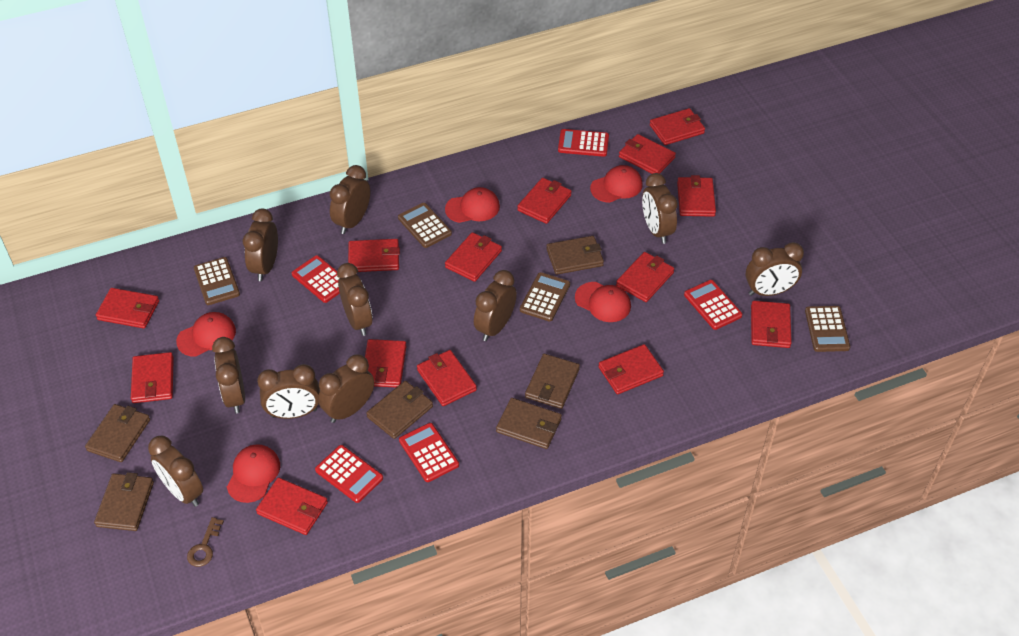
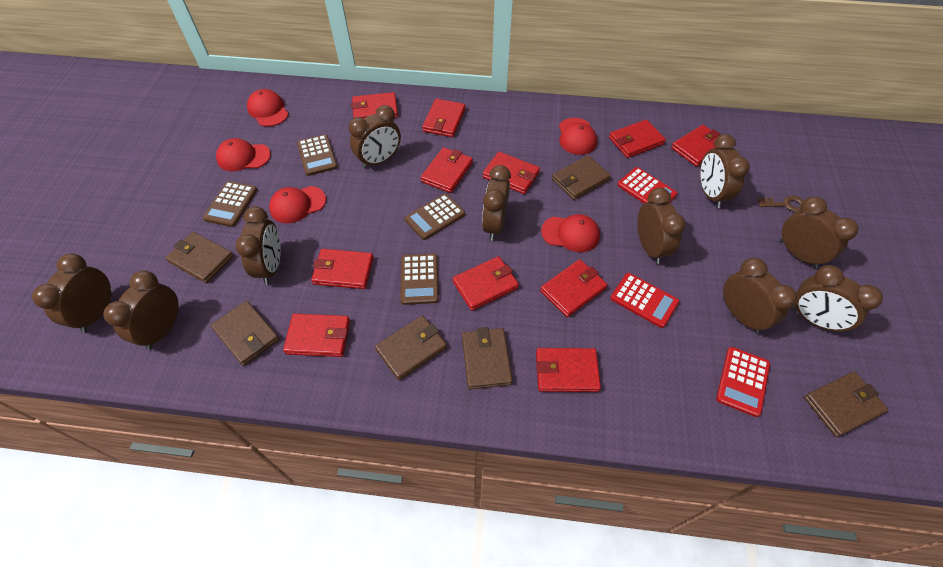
red calculator: 5 -> 3
red wallet: 14 -> 11

